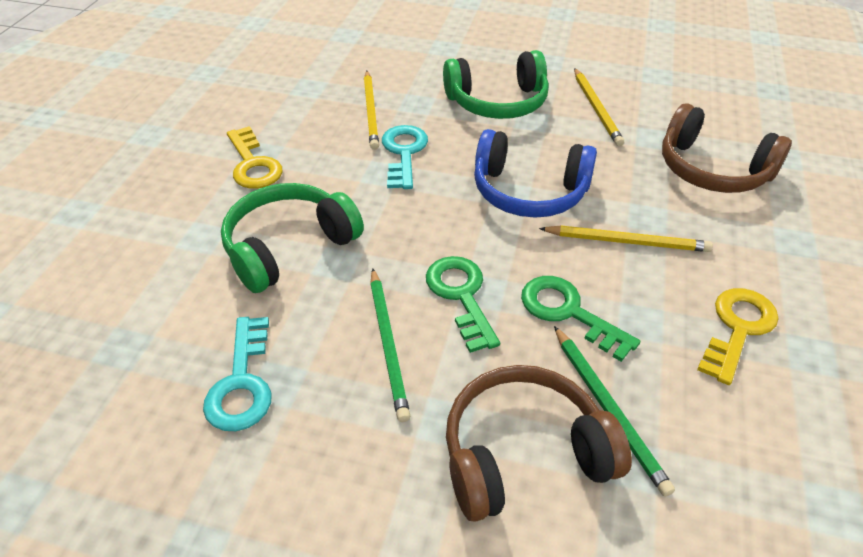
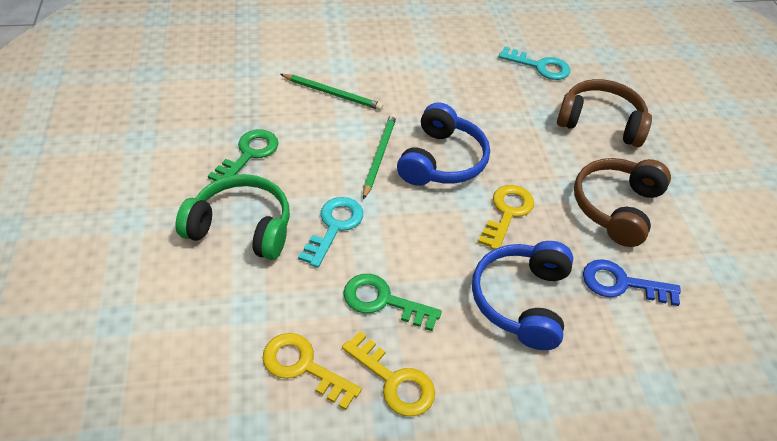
blue headphones: 1 -> 2
blue key: 0 -> 1
green headphones: 2 -> 1
yellow key: 2 -> 3
yellow pencil: 3 -> 0

